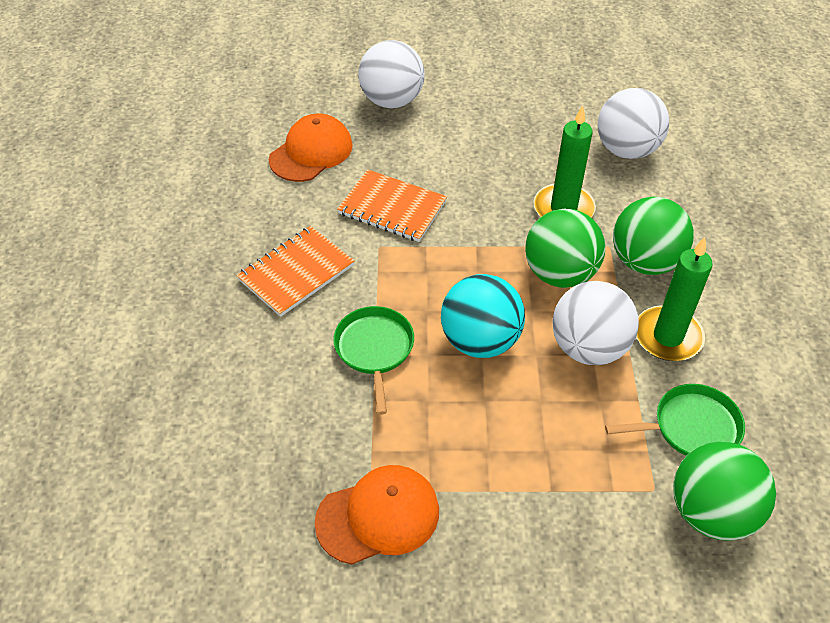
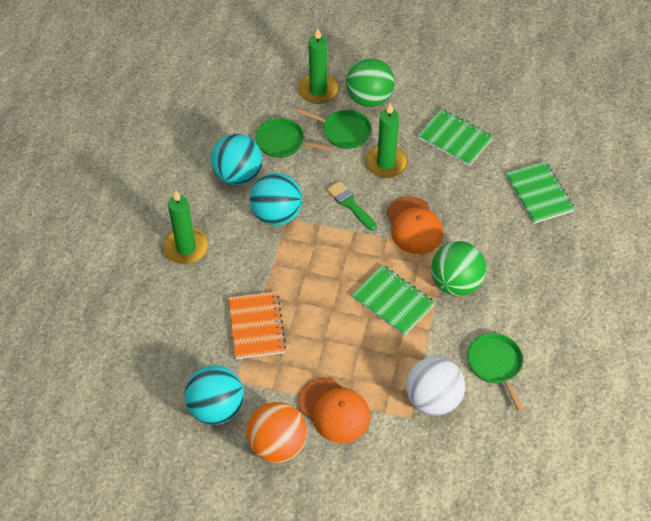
green ball: 3 -> 2
green brush: 0 -> 1
green candle: 2 -> 3
green notebook: 0 -> 3
green pan: 2 -> 3
orange ball: 0 -> 1
orange notebook: 2 -> 1
turquoise ball: 1 -> 3
white ball: 3 -> 1

